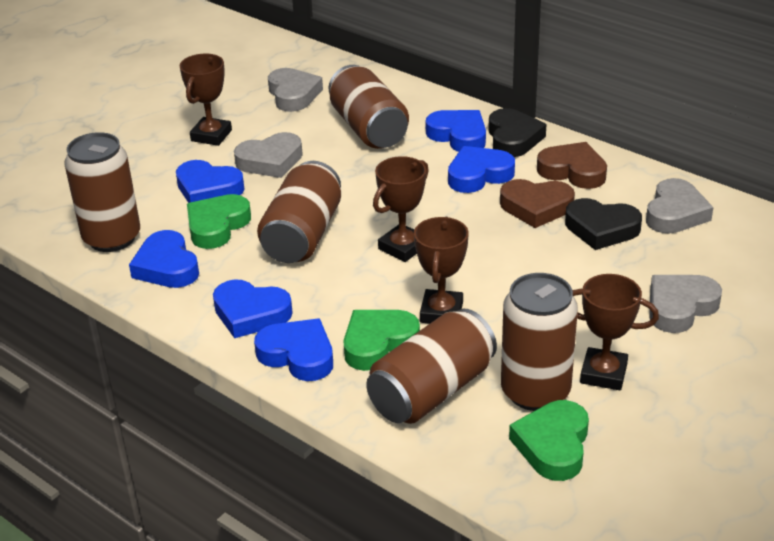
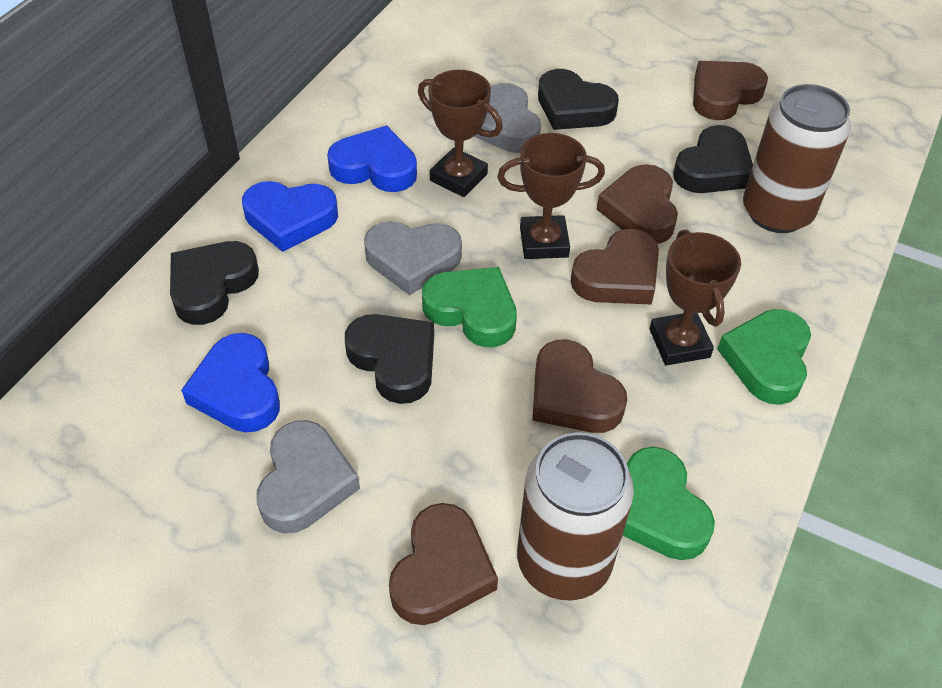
black heart: 2 -> 4
blue heart: 6 -> 3
brown can: 5 -> 2
brown heart: 2 -> 5
brown trophy: 4 -> 3
grey heart: 4 -> 3

